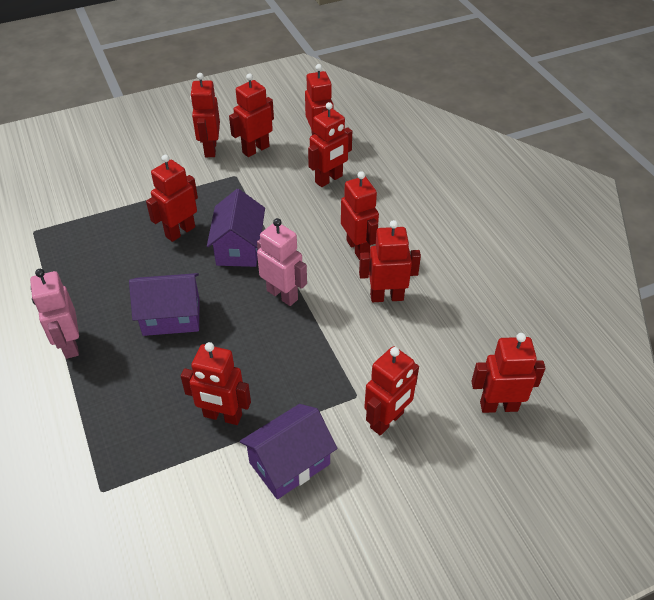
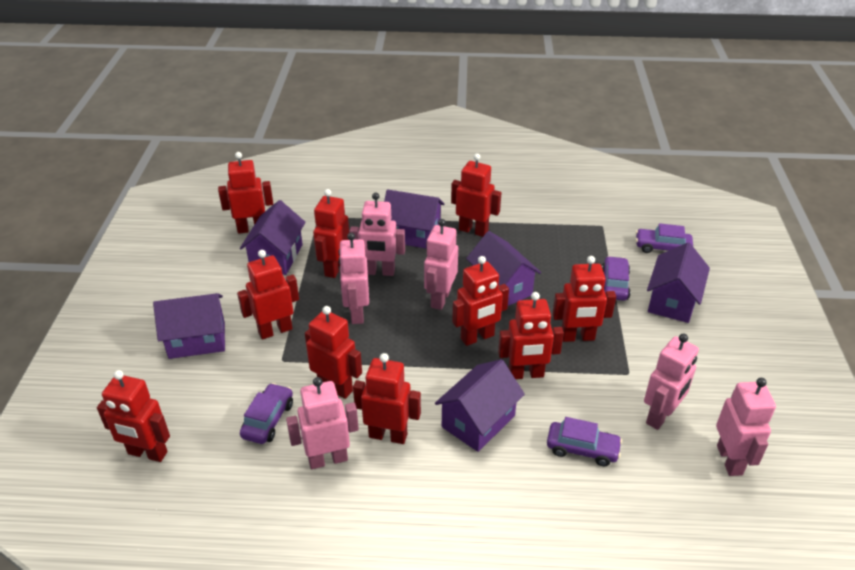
pink robot: 2 -> 6
purple car: 0 -> 4
purple house: 3 -> 6

